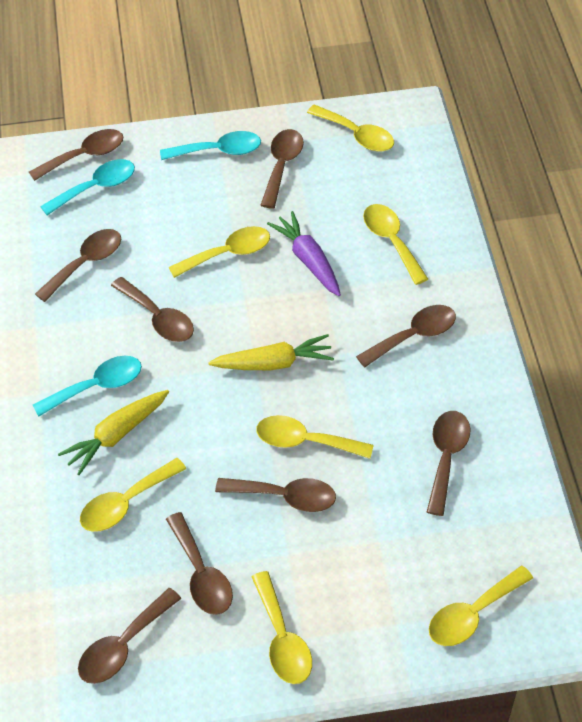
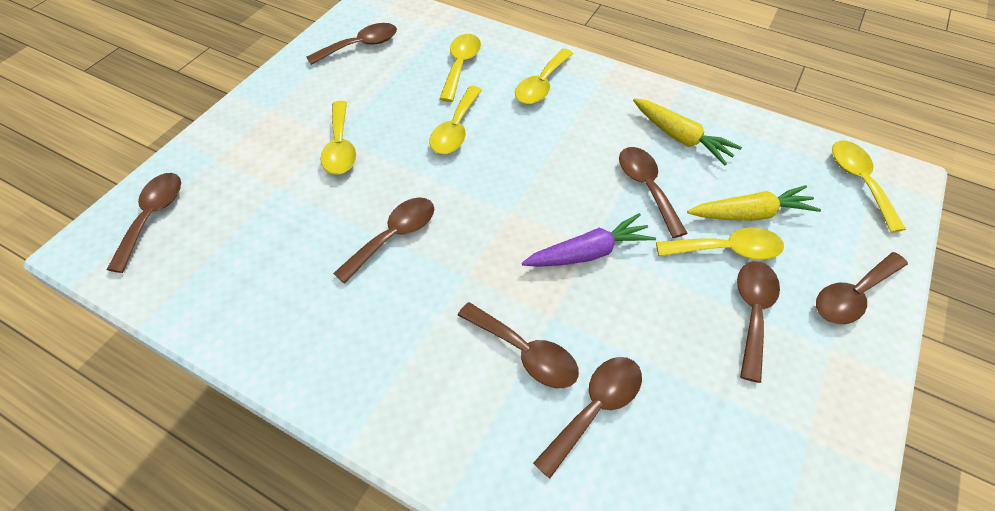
brown spoon: 9 -> 8
turquoise spoon: 3 -> 0
yellow spoon: 7 -> 6

